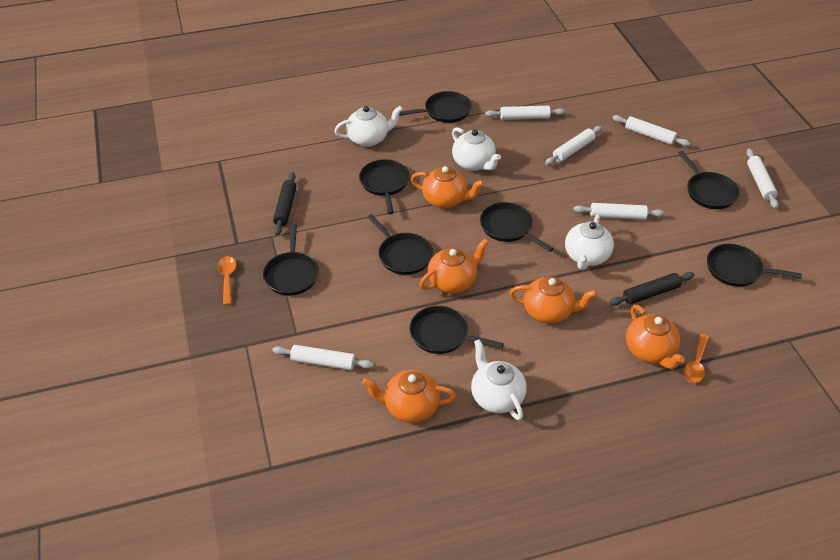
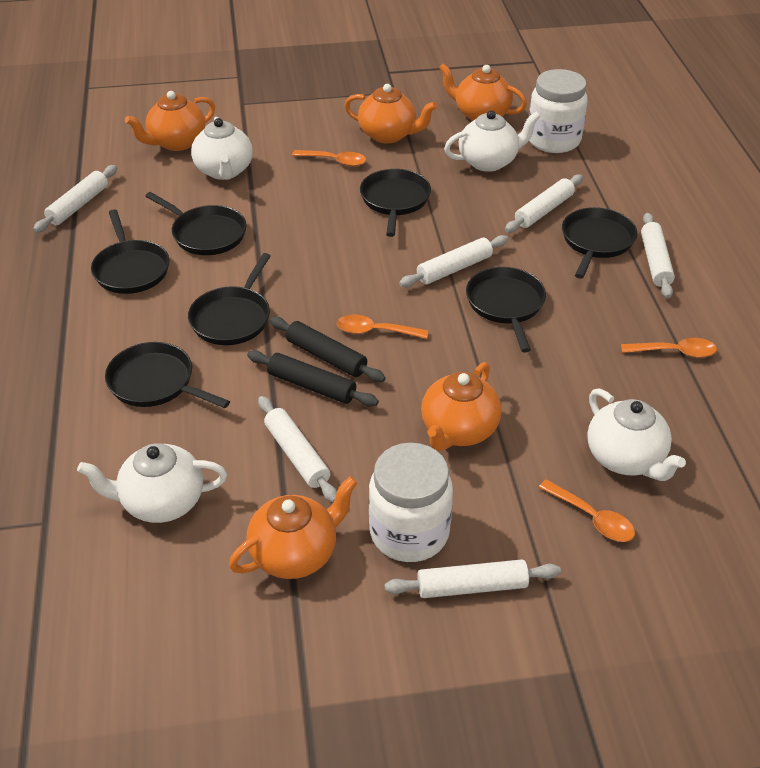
black pan: 8 -> 7
orange spoon: 2 -> 4
white jar: 0 -> 2

